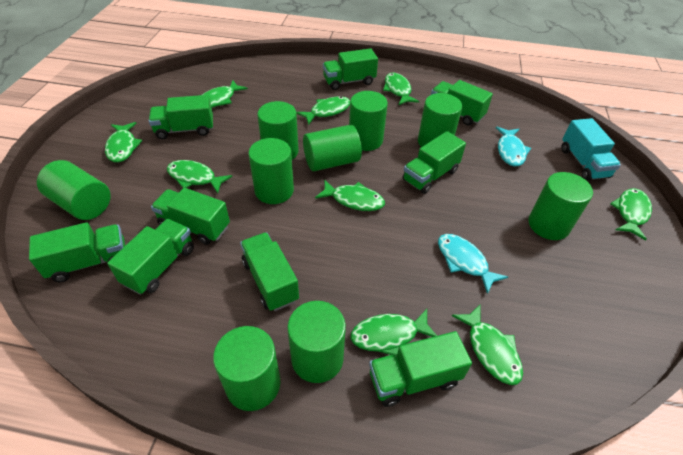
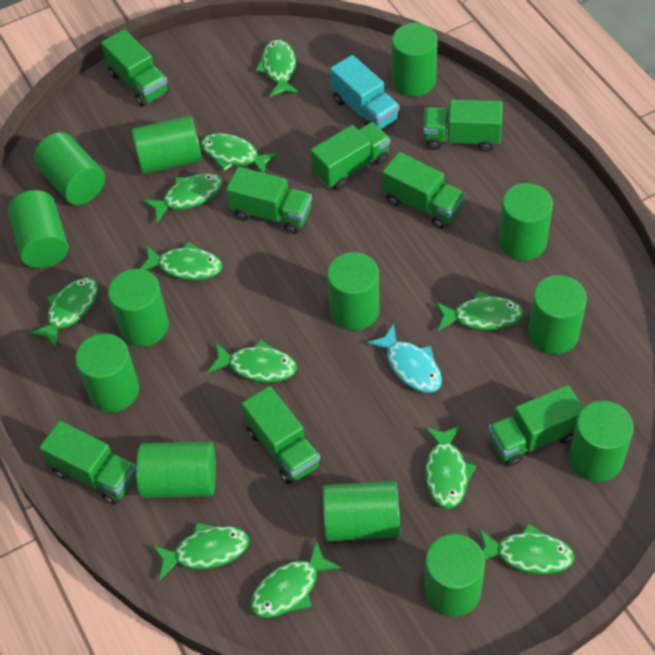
green cylinder: 9 -> 13
green fish: 9 -> 11
green truck: 9 -> 8
turquoise fish: 2 -> 1

